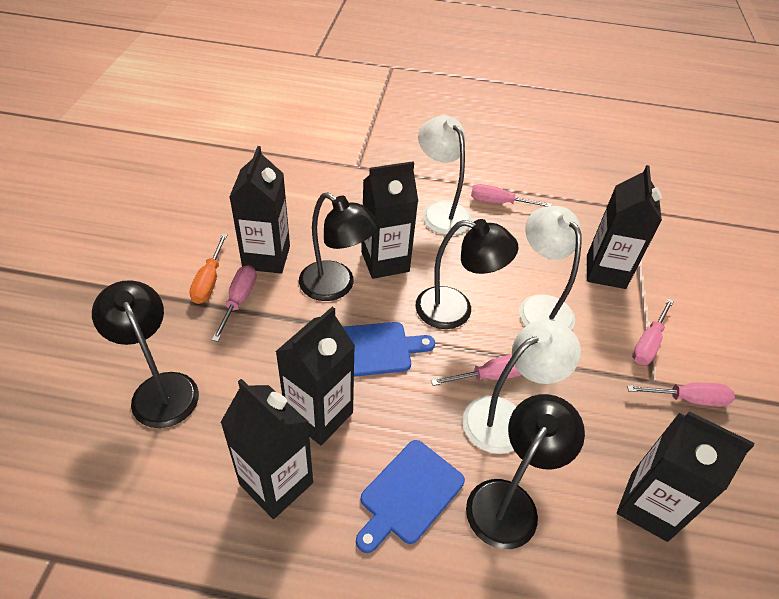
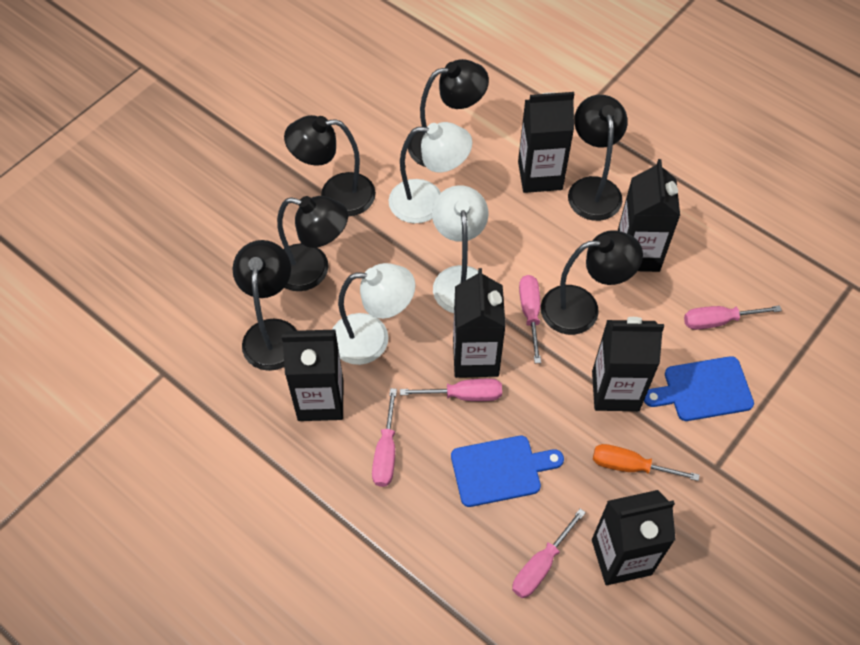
black lamp: 4 -> 6

